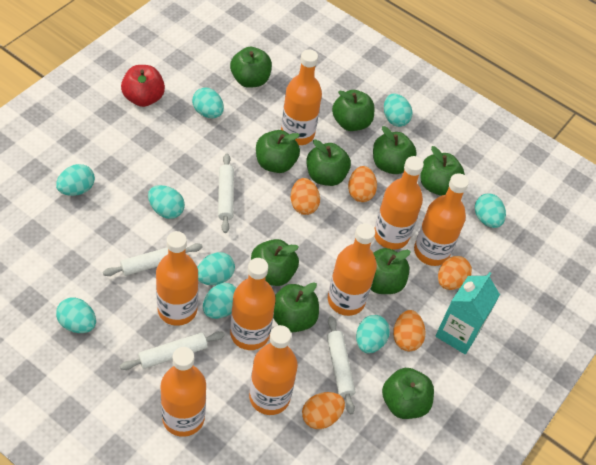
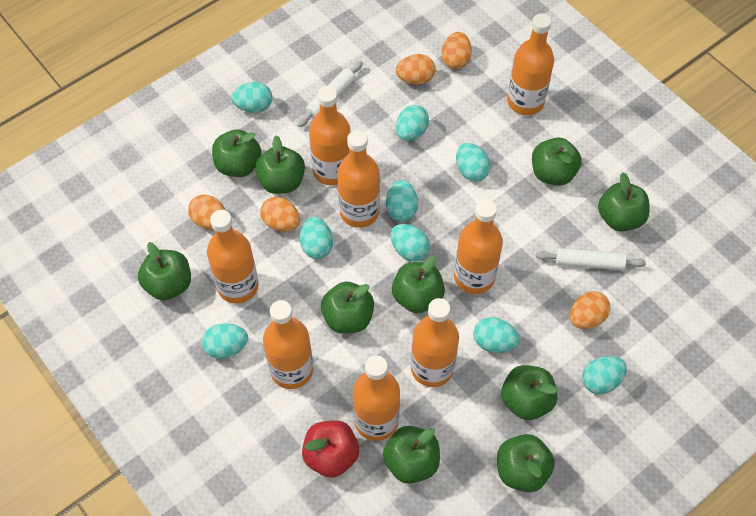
turquoise carton: 1 -> 0
white rolling pin: 4 -> 2

